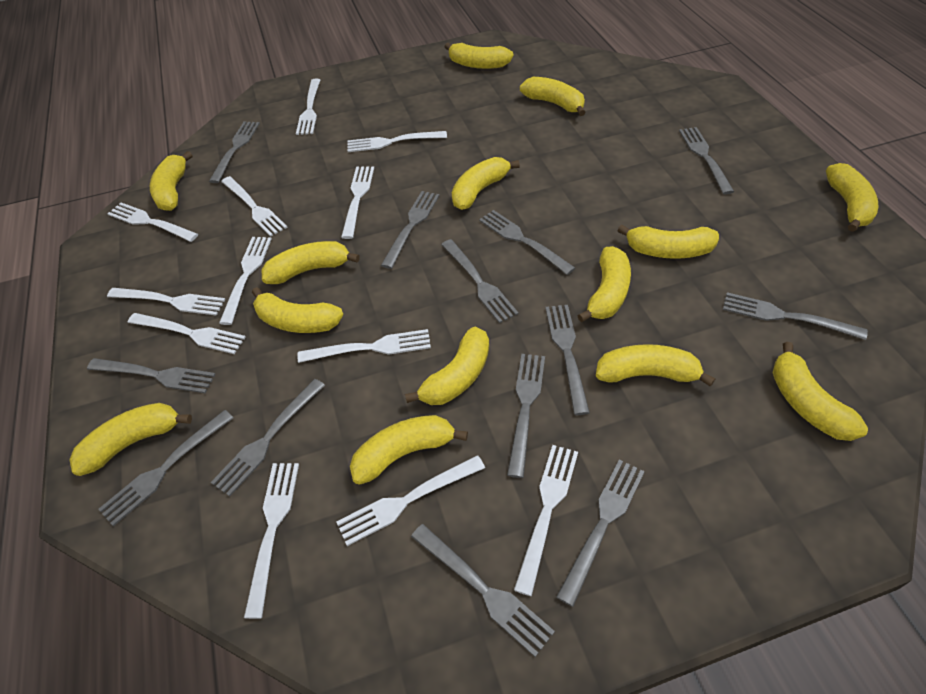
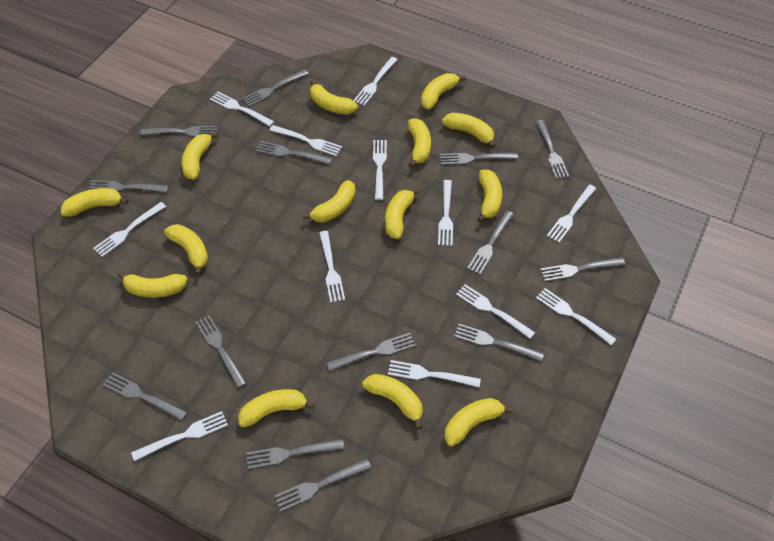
grey fork: 13 -> 14

